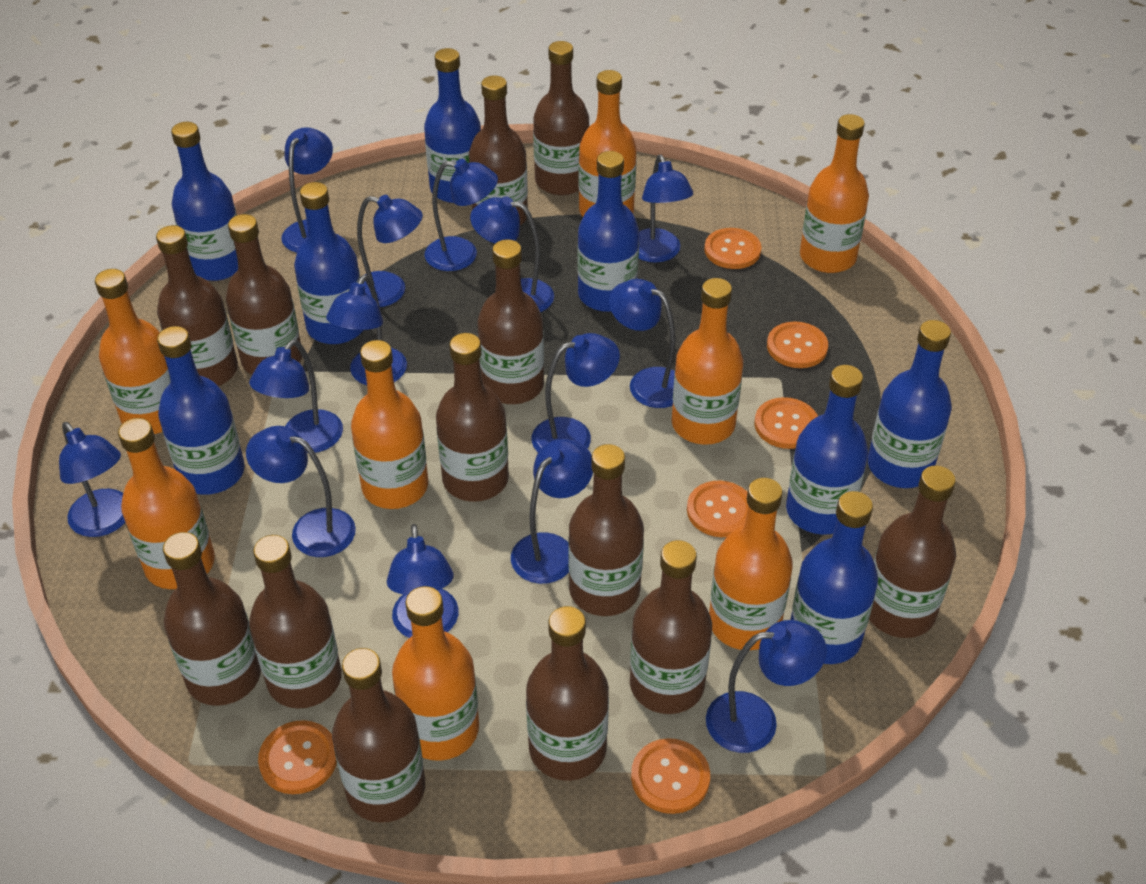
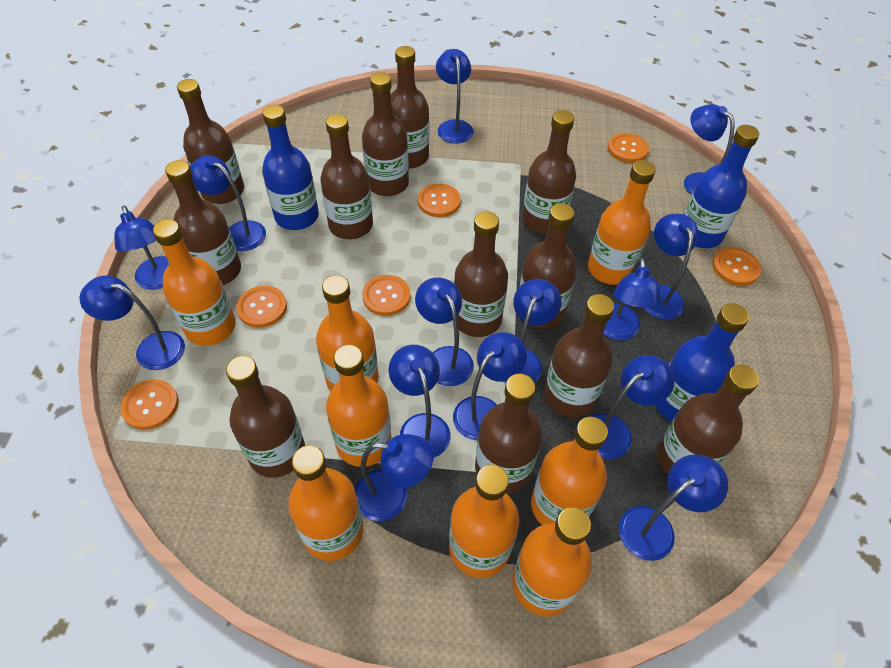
blue bottle: 8 -> 3
brown bottle: 13 -> 12

